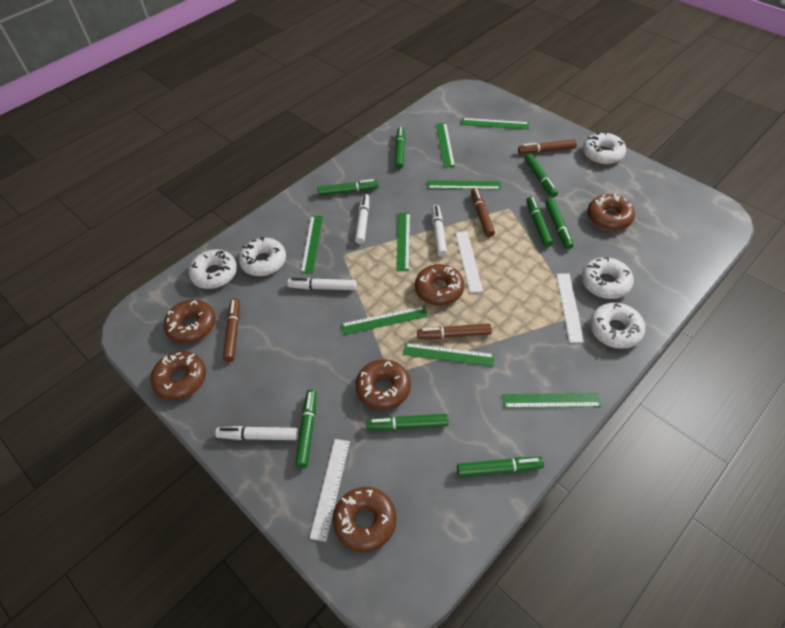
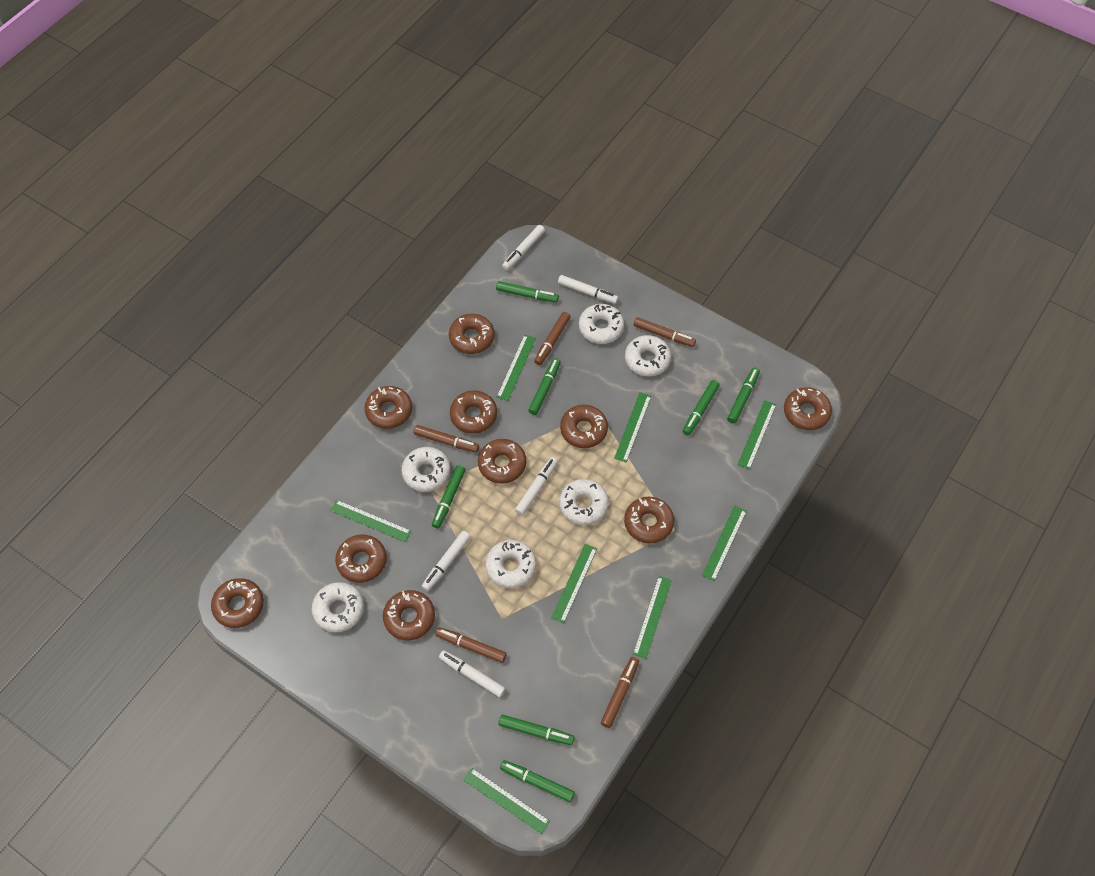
brown donut: 6 -> 10
brown marker: 4 -> 5
green marker: 8 -> 7
white donut: 5 -> 6
white marker: 4 -> 5
white ruler: 3 -> 0

